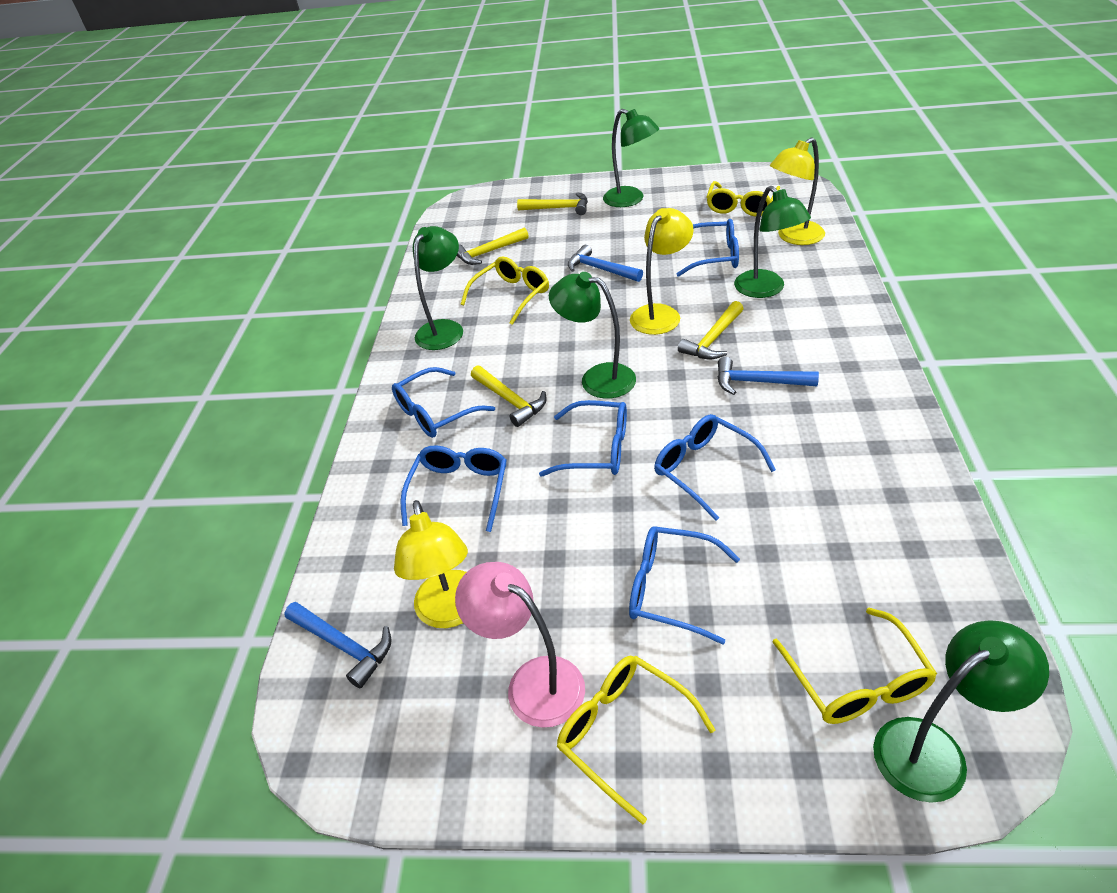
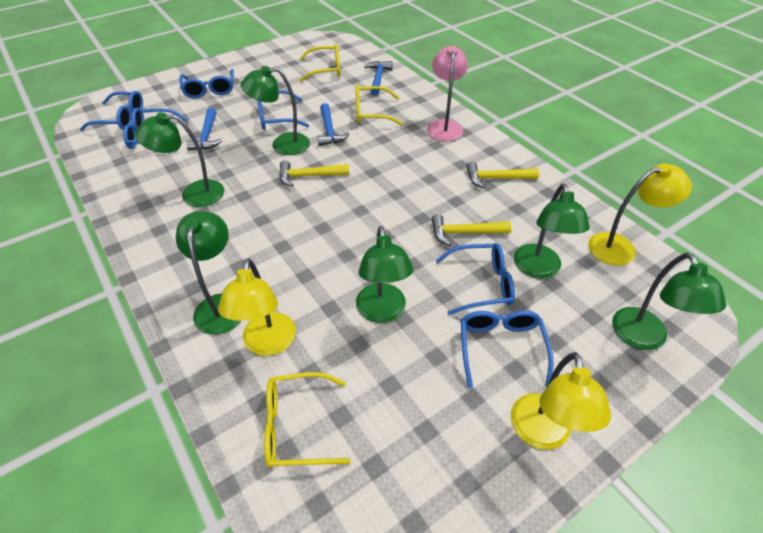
green lamp: 5 -> 6
yellow glasses: 4 -> 3
yellow hammer: 4 -> 3

